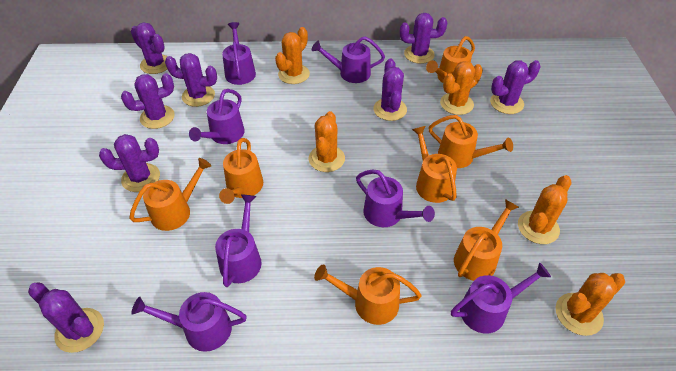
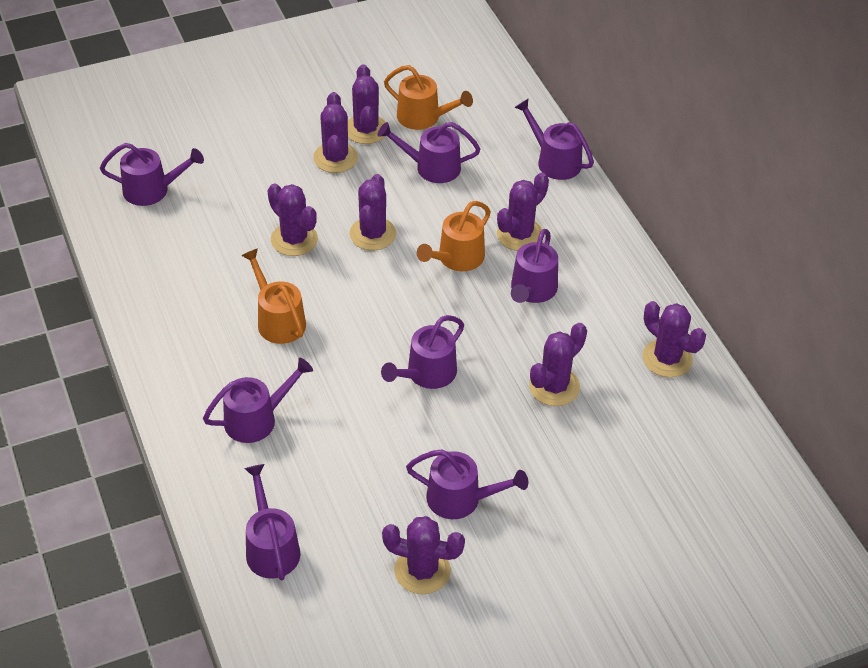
orange cactus: 5 -> 0
orange watering can: 7 -> 3
purple watering can: 7 -> 8

